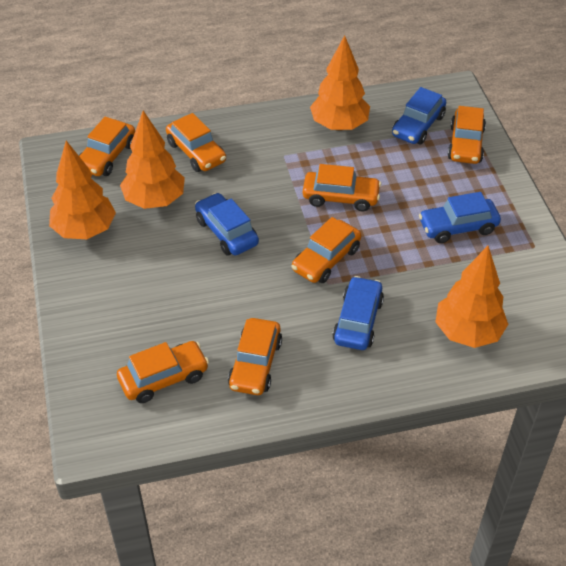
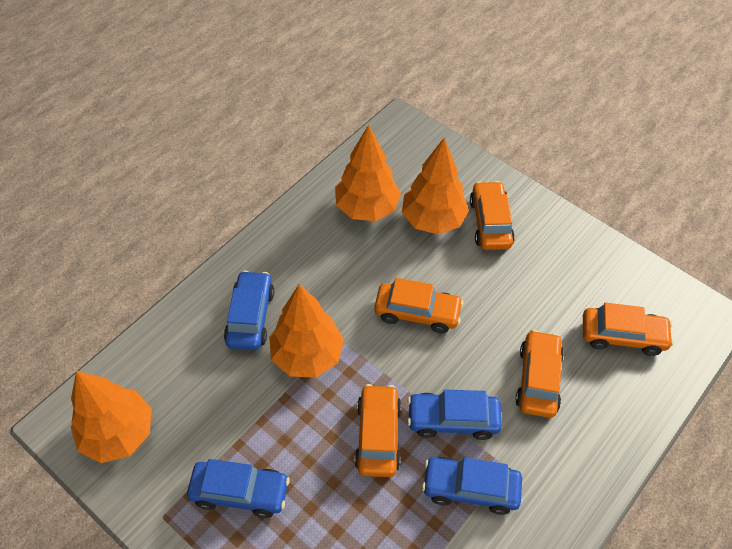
orange car: 7 -> 5

